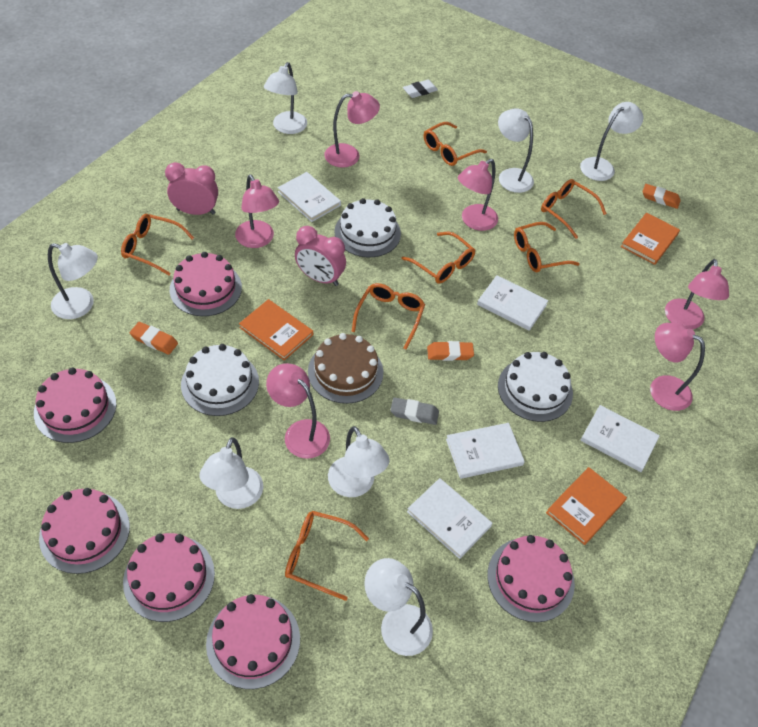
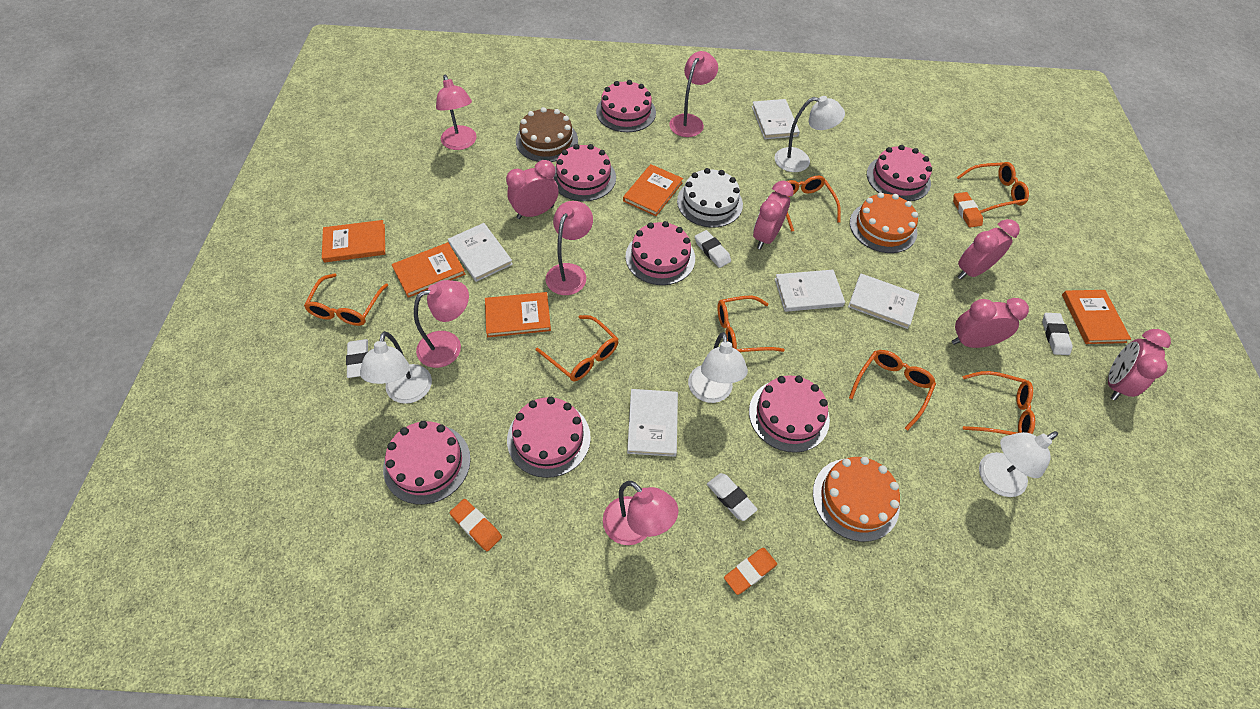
grey eraser: 1 -> 0
orange book: 3 -> 5
orange cake: 0 -> 2
pink cake: 6 -> 7
pink clock: 2 -> 5
pink lamp: 6 -> 5
white cake: 3 -> 1
white eraser: 1 -> 4
white lamp: 7 -> 4

